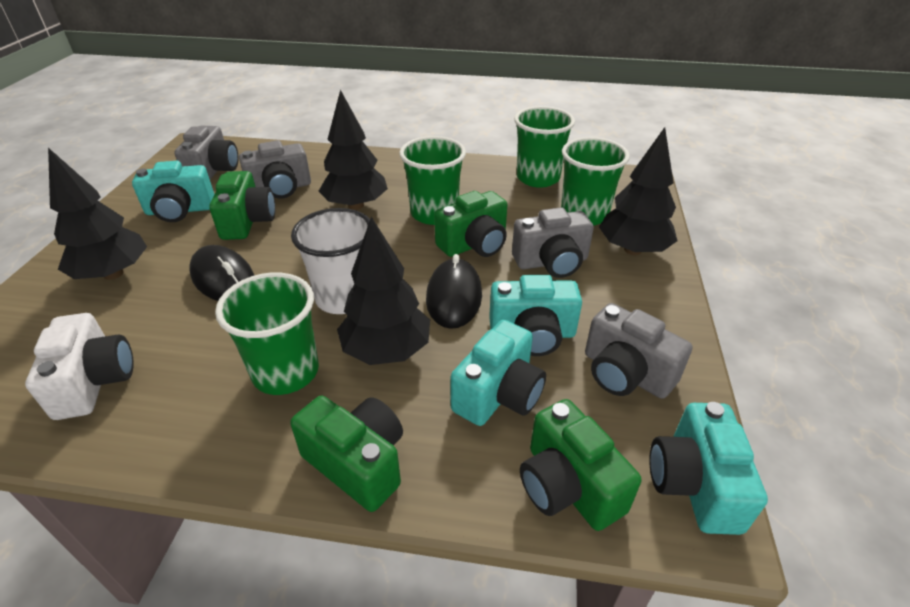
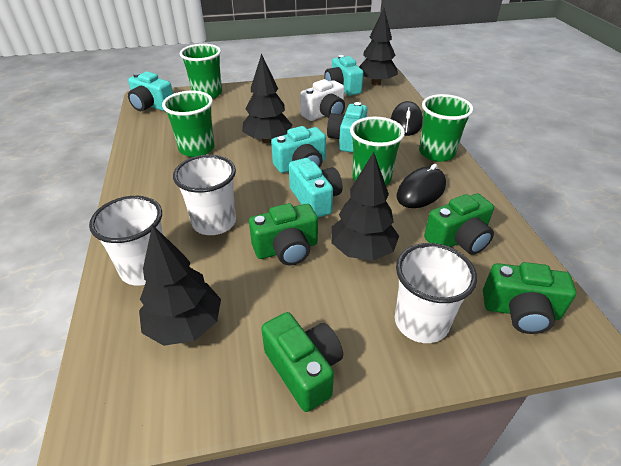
grey camera: 4 -> 0
turquoise camera: 4 -> 5
white cup: 1 -> 3

